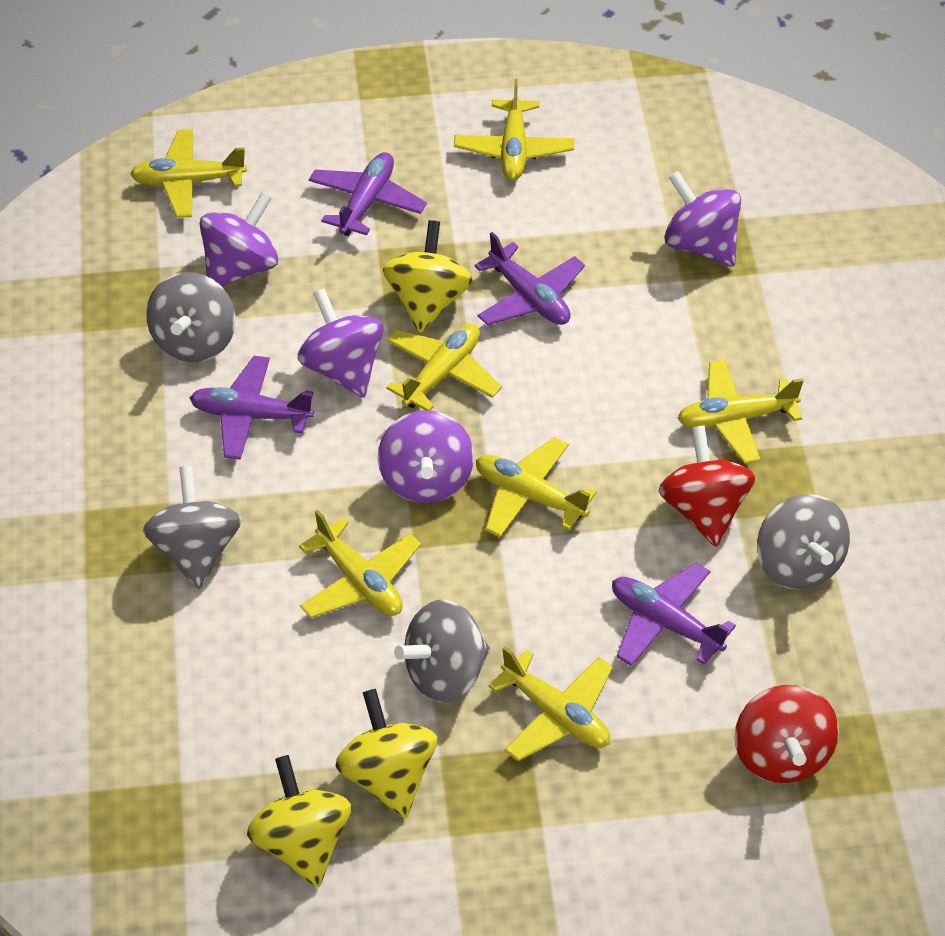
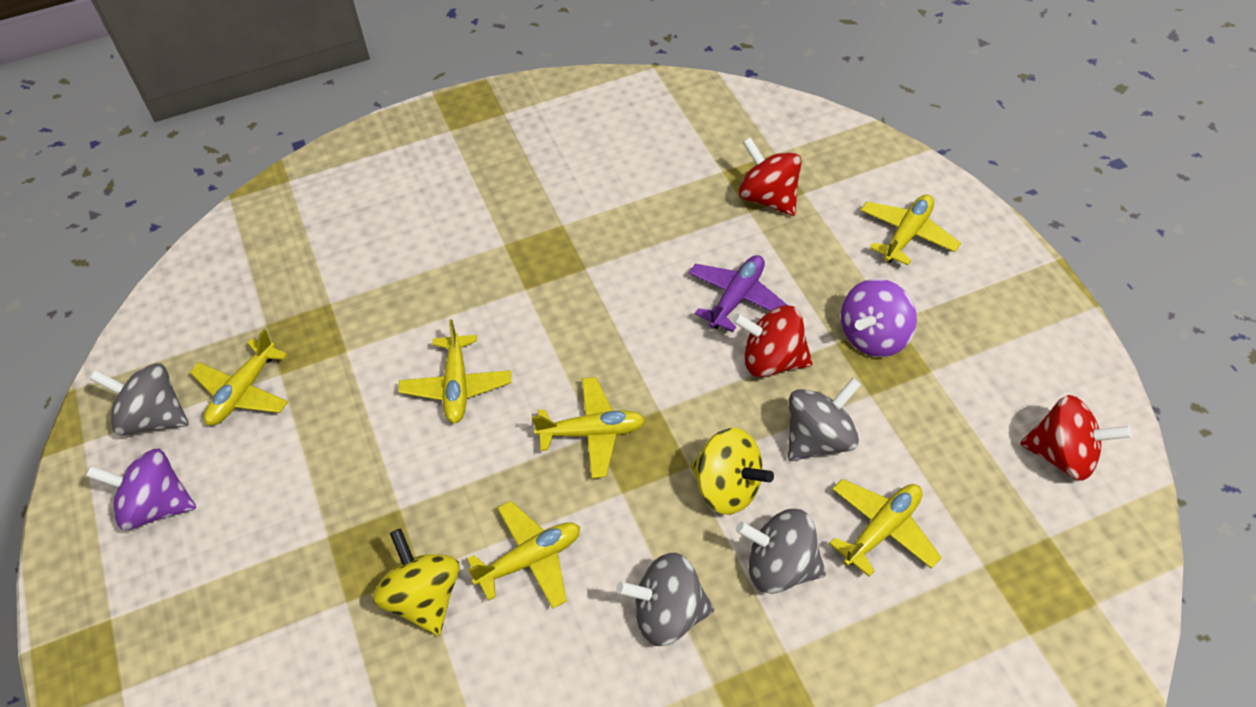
purple plane: 4 -> 1
purple spinning top: 4 -> 2
red spinning top: 2 -> 3
yellow plane: 7 -> 6
yellow spinning top: 3 -> 2

